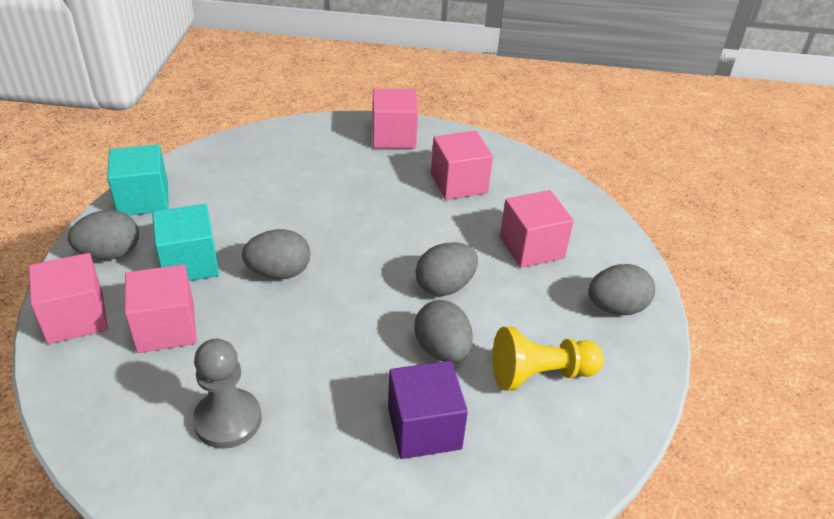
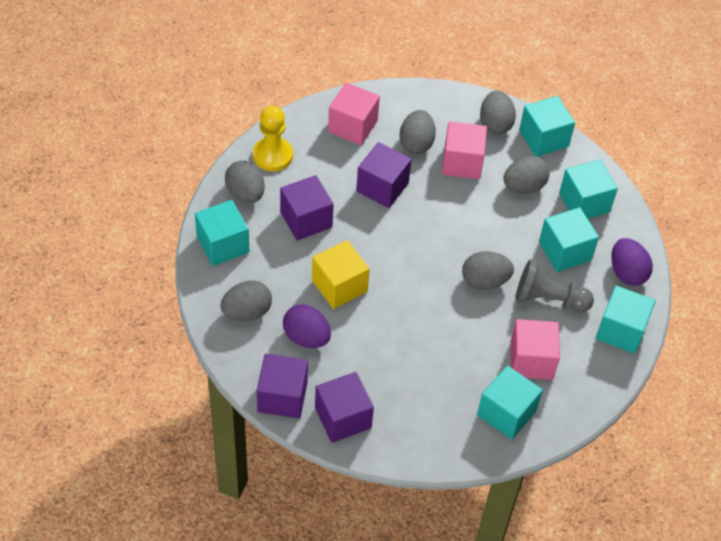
grey egg: 5 -> 6
pink cube: 5 -> 3
purple cube: 1 -> 4
purple egg: 0 -> 2
turquoise cube: 2 -> 6
yellow cube: 0 -> 1

